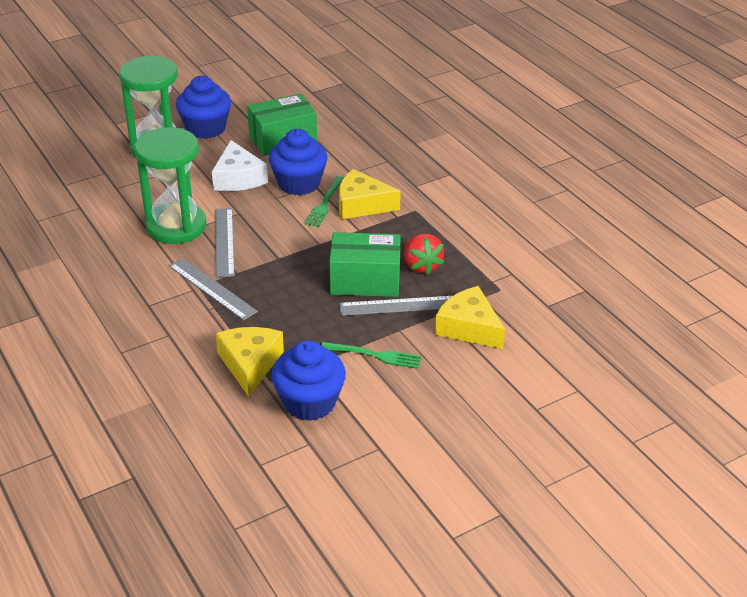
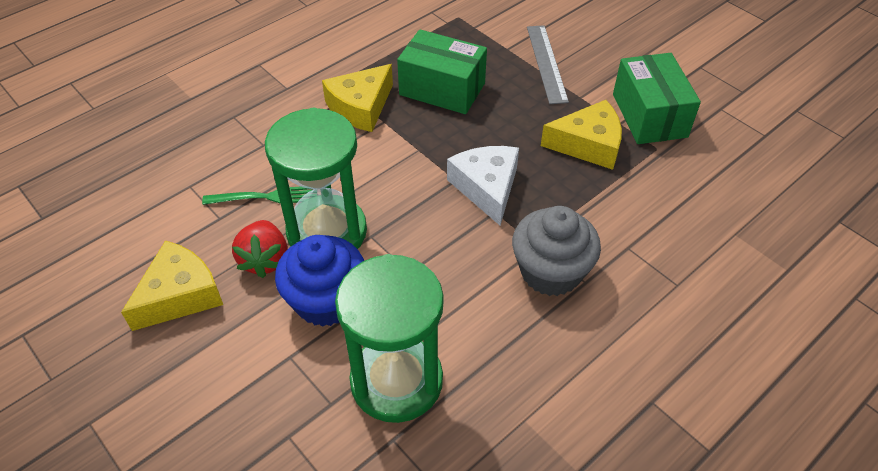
blue cupcake: 3 -> 1
green fork: 2 -> 1
grey cupcake: 0 -> 1
grey ruler: 3 -> 1

